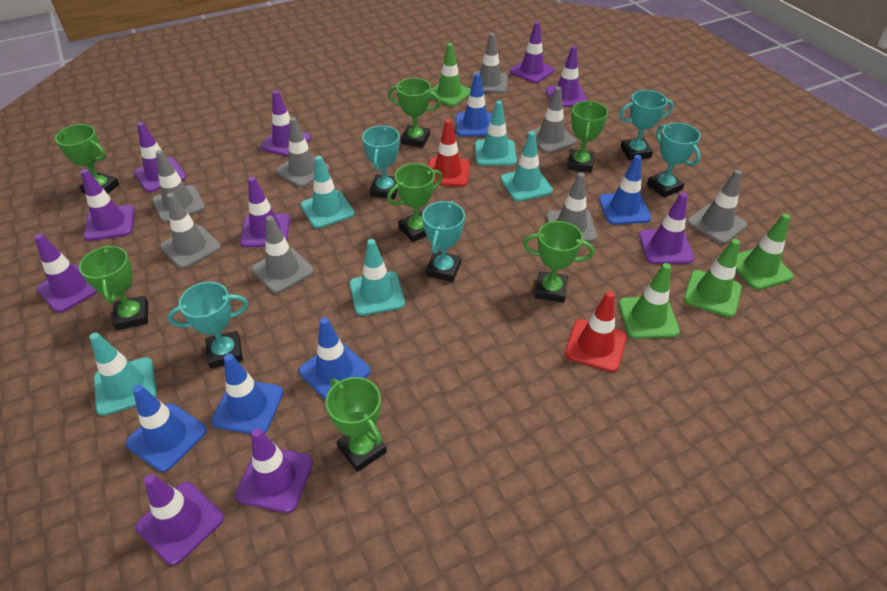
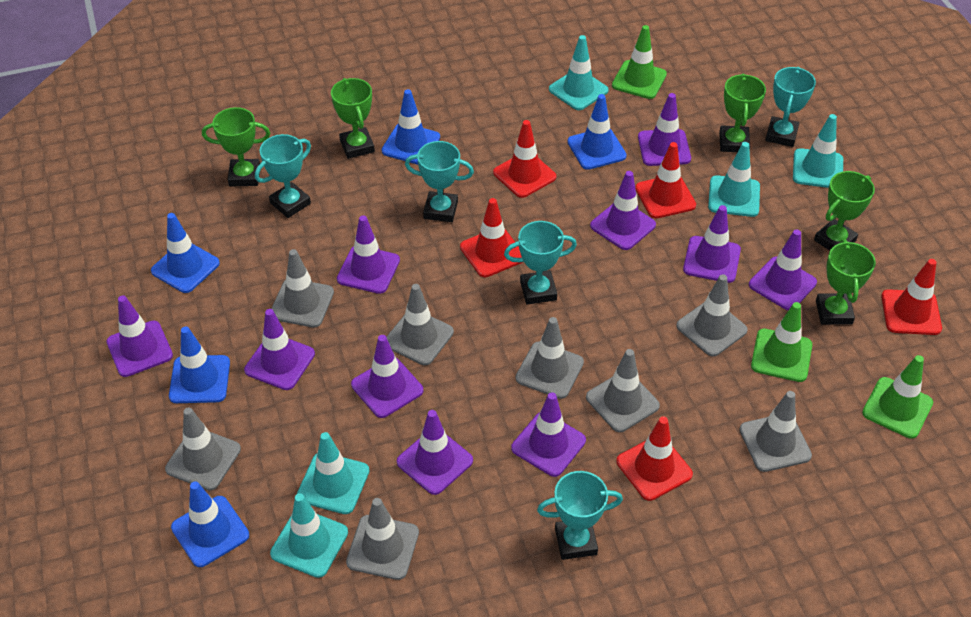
green traffic cone: 4 -> 3
green trophy: 7 -> 5
red traffic cone: 2 -> 5

